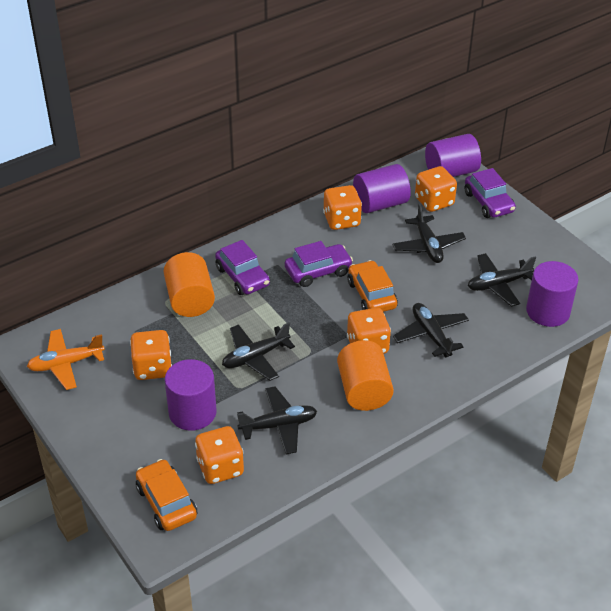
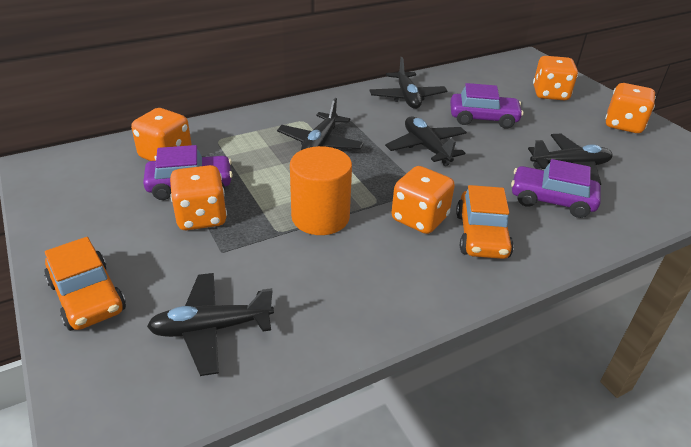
orange cylinder: 2 -> 1
orange plane: 1 -> 0
purple cylinder: 4 -> 0

